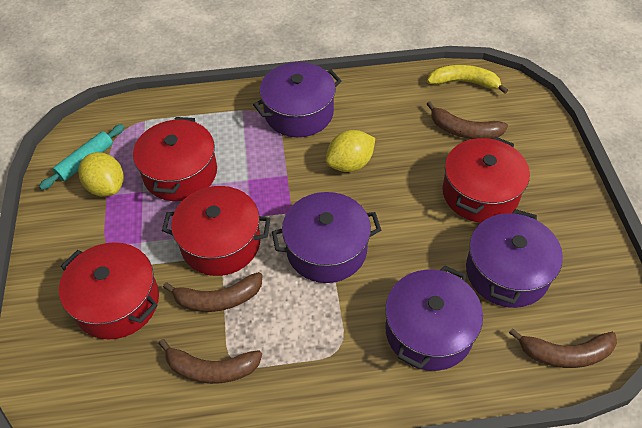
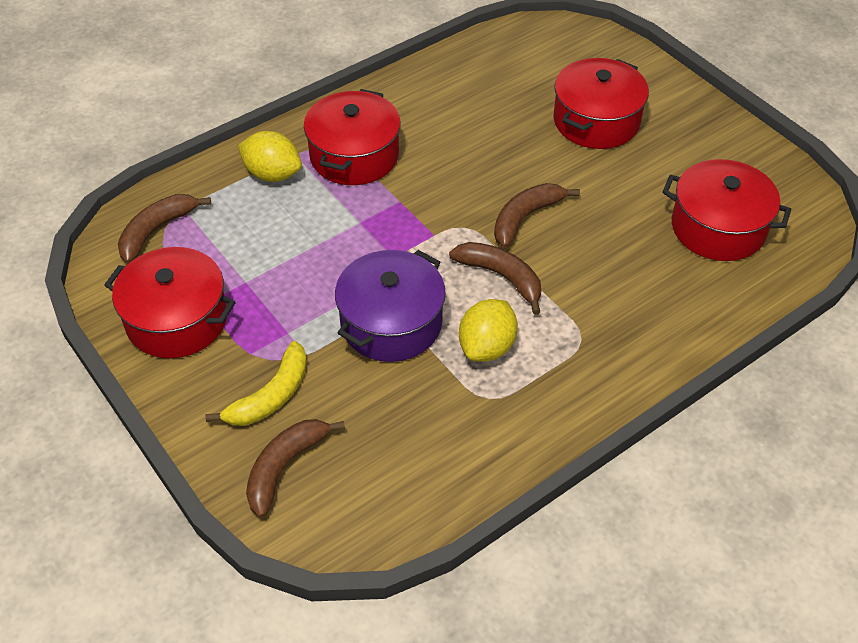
purple pot: 4 -> 1
turquoise rolling pin: 1 -> 0

